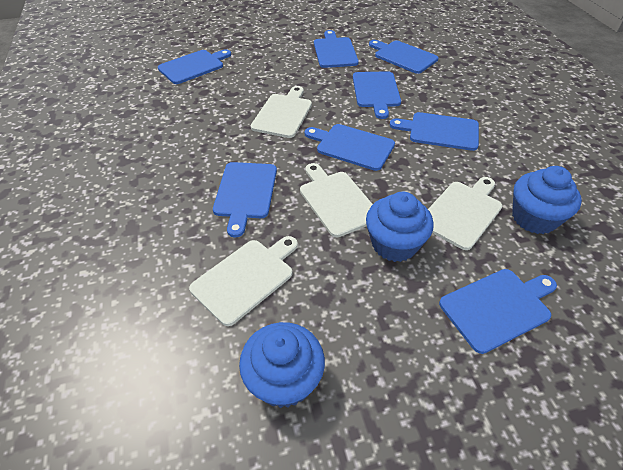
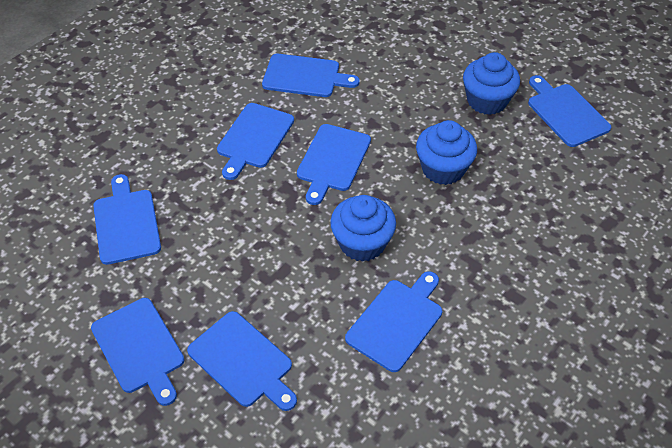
white cutting board: 4 -> 0

